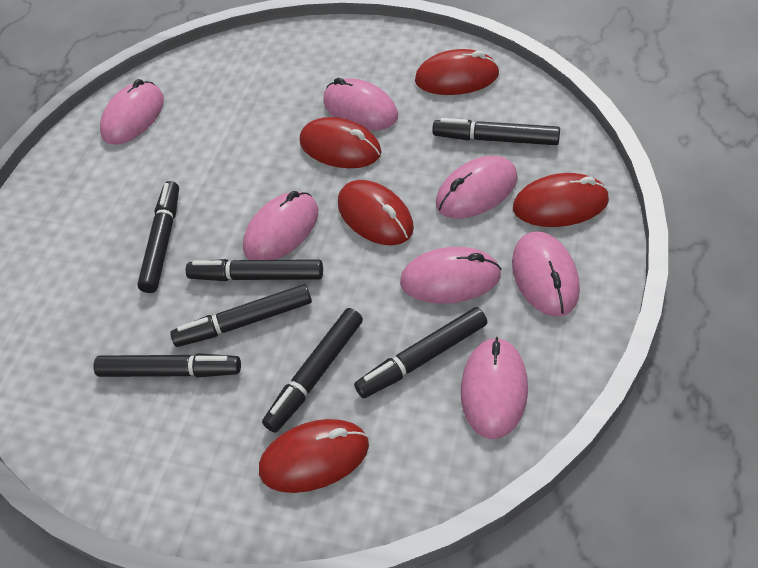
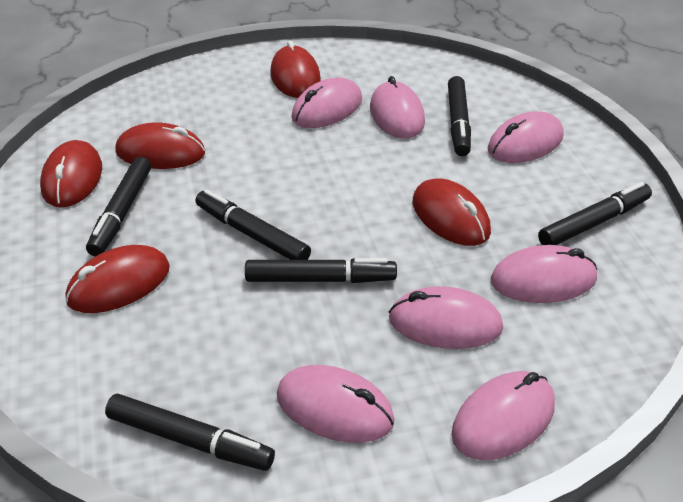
black marker: 7 -> 6

